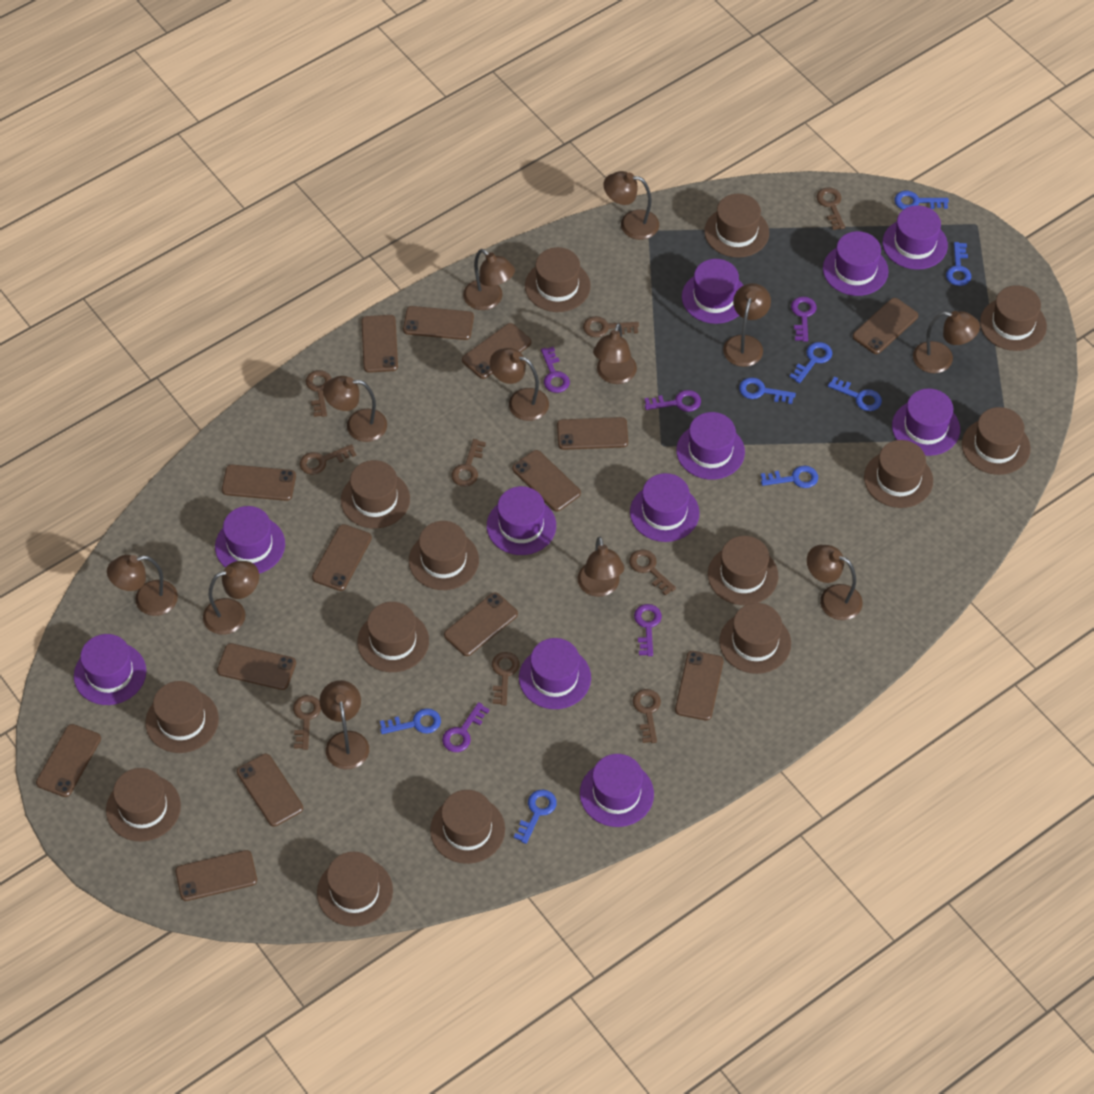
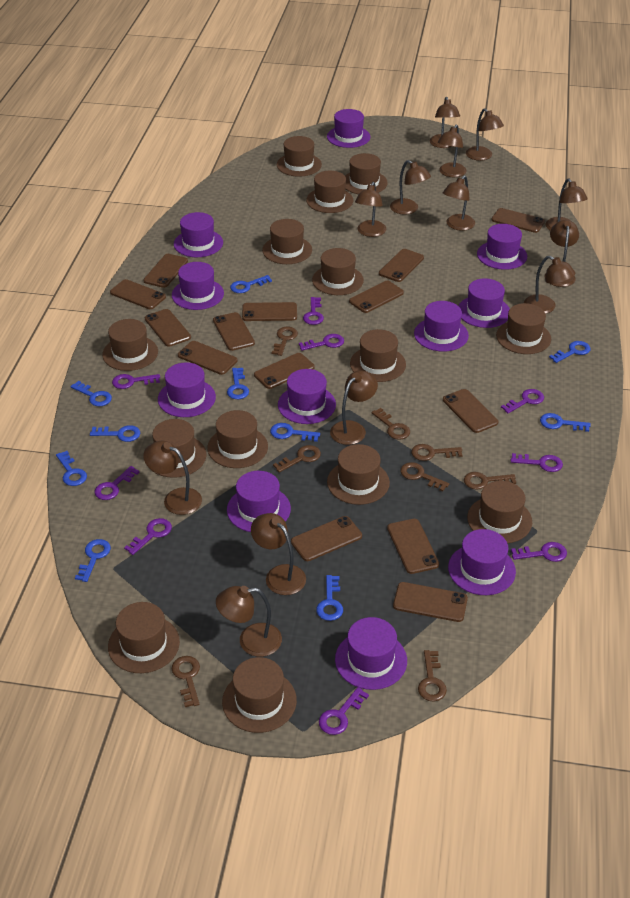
blue key: 8 -> 10
brown key: 9 -> 8
brown lamp: 12 -> 13
purple key: 5 -> 9

